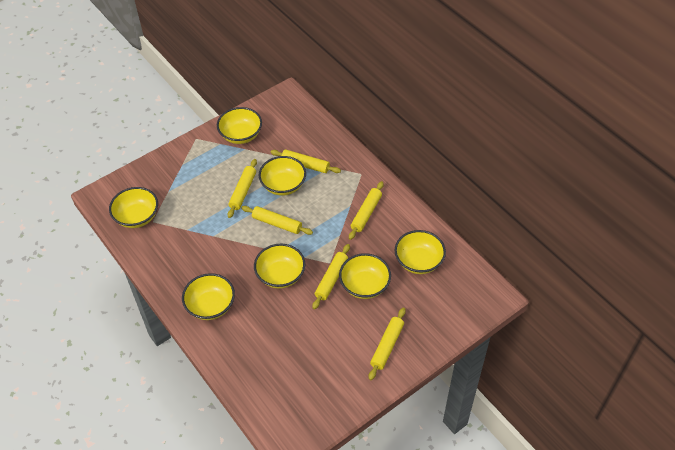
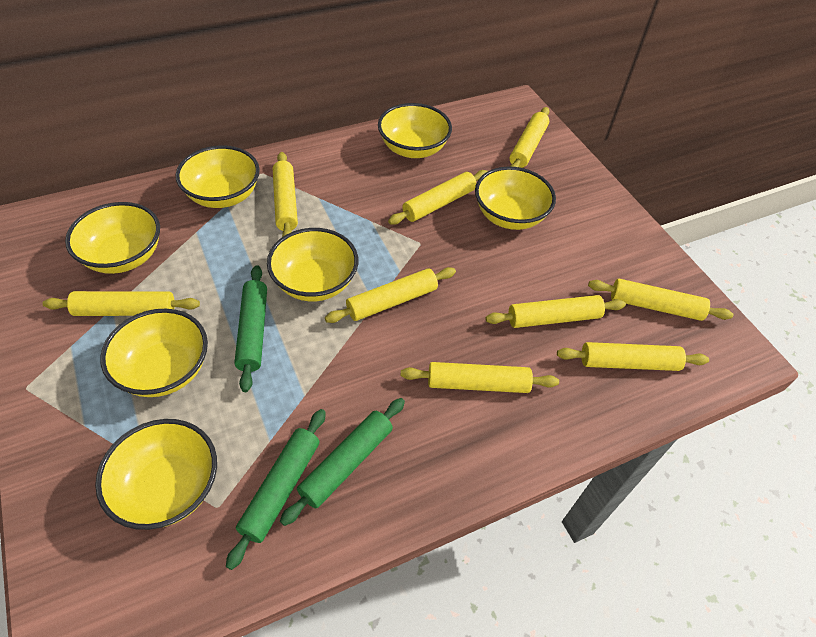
green rolling pin: 0 -> 3
yellow rolling pin: 6 -> 9

